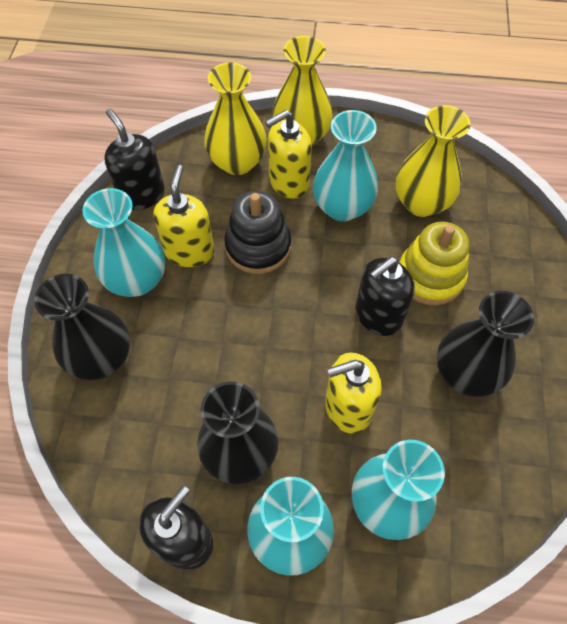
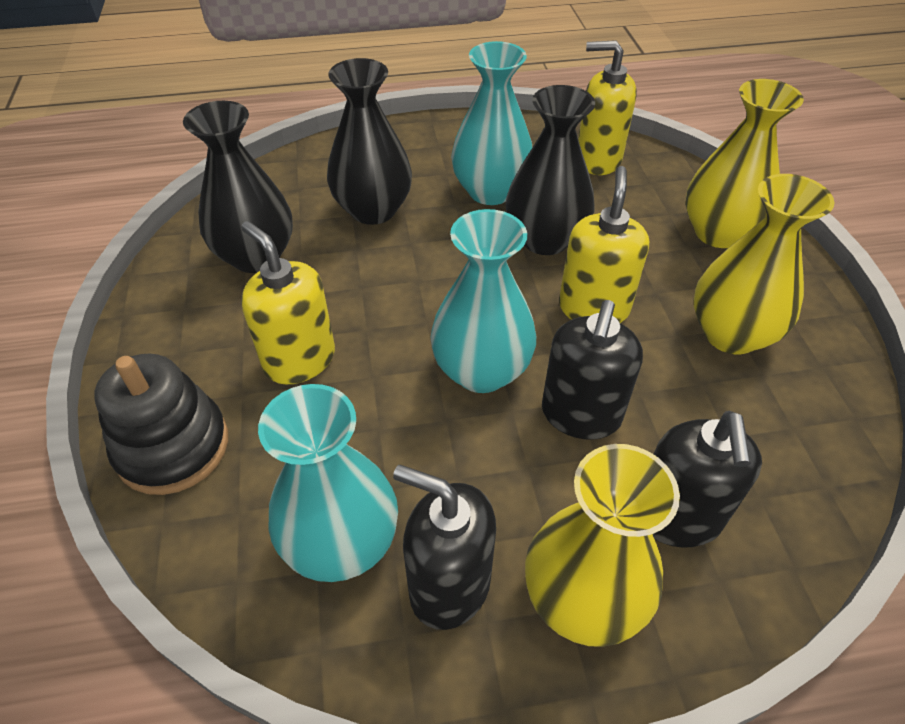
turquoise vase: 4 -> 3
yellow stacking toy: 1 -> 0

